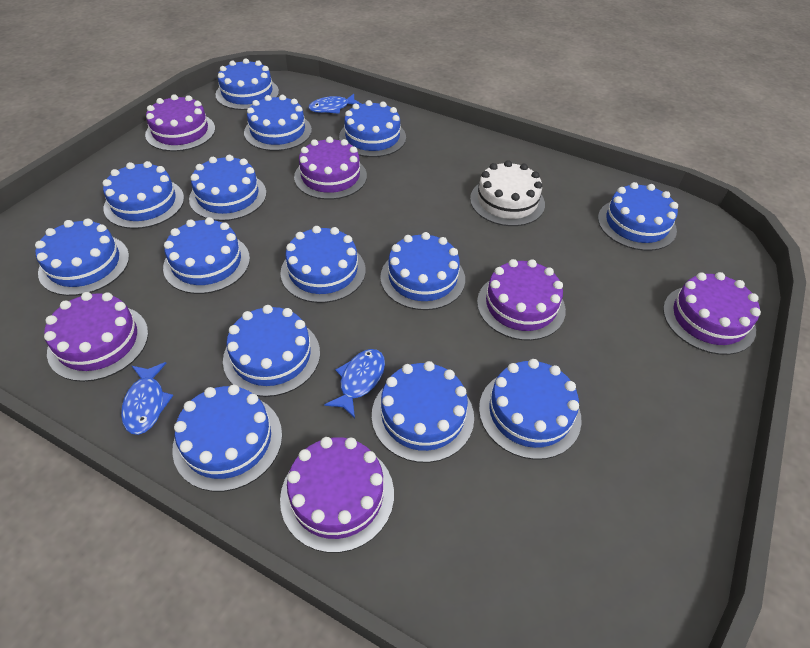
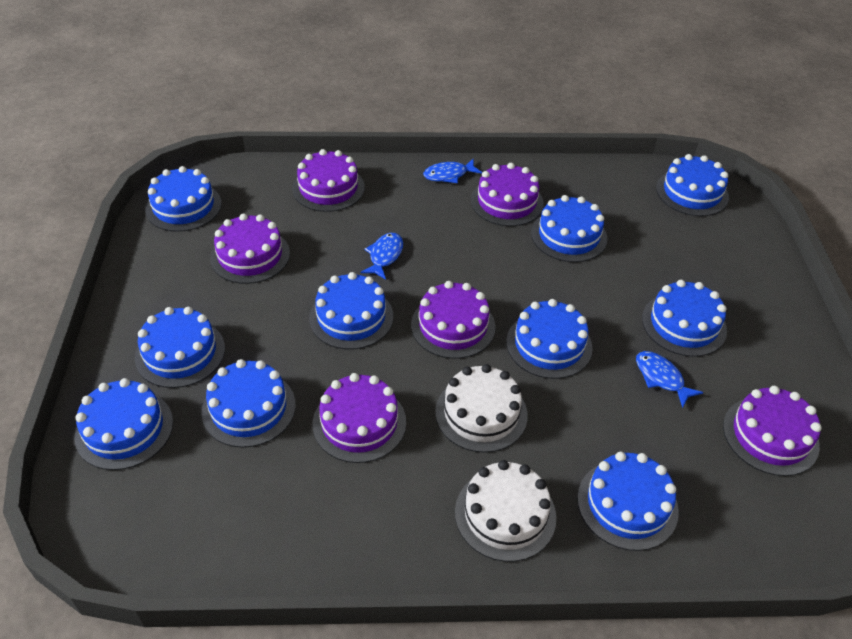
blue cake: 14 -> 10
white cake: 1 -> 2

